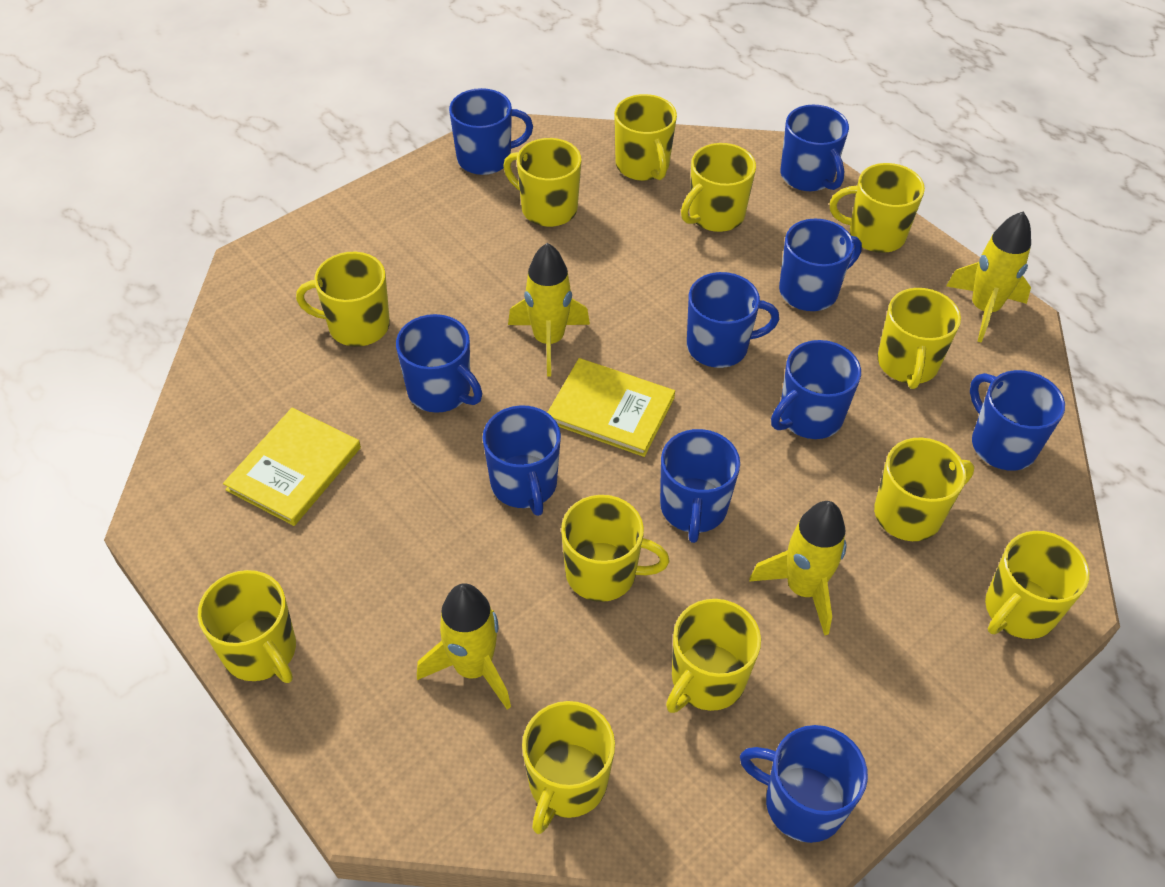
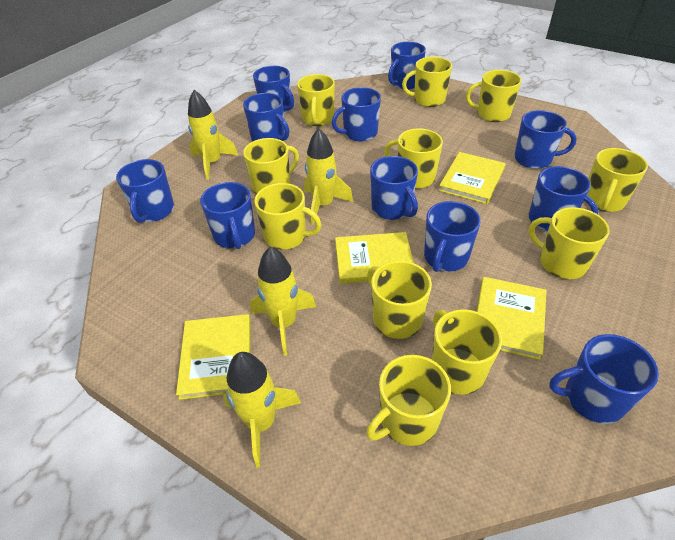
blue mug: 10 -> 11
yellow book: 2 -> 4
yellow mug: 12 -> 11

